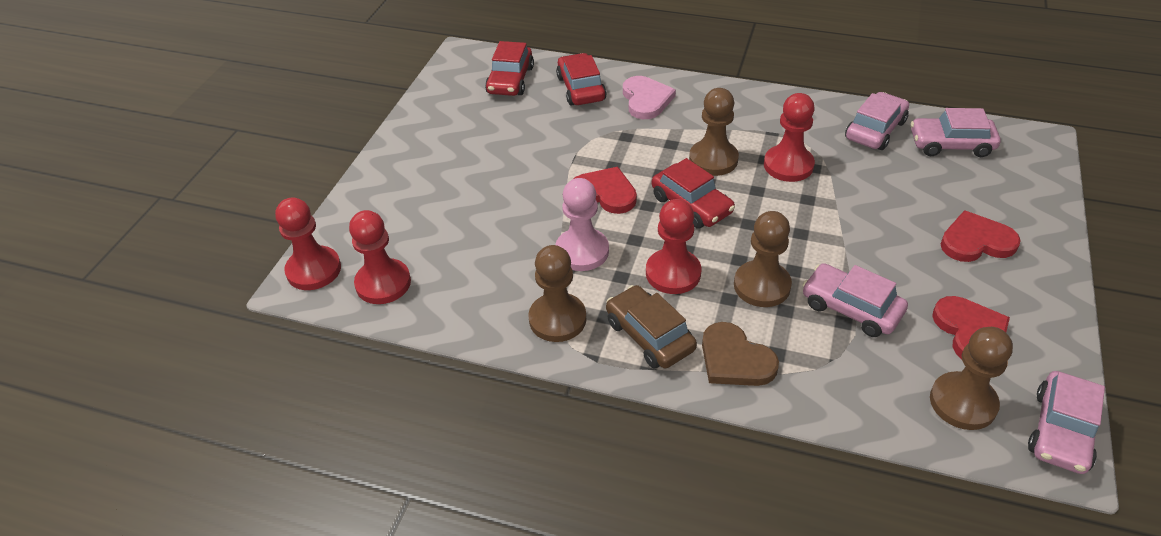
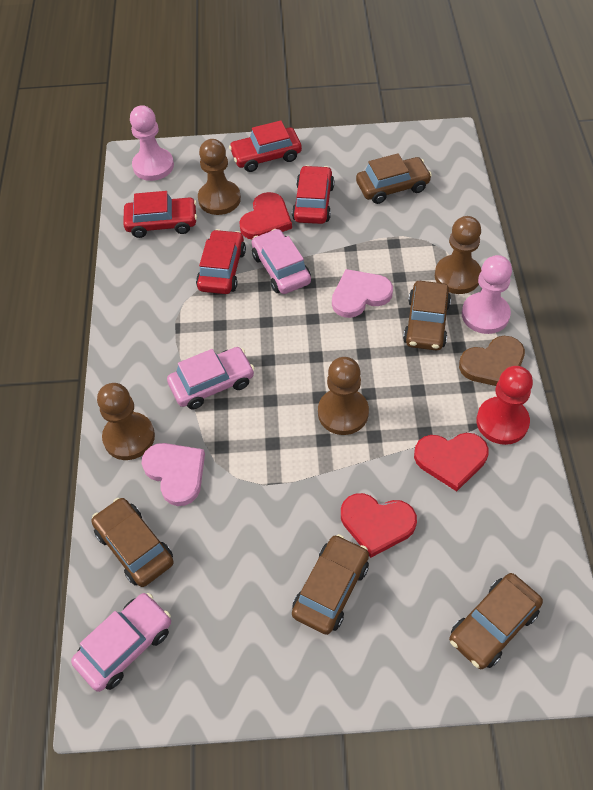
brown car: 1 -> 5
pink car: 4 -> 3
pink heart: 1 -> 2
pink pawn: 1 -> 2
red car: 3 -> 4
red pawn: 4 -> 1

